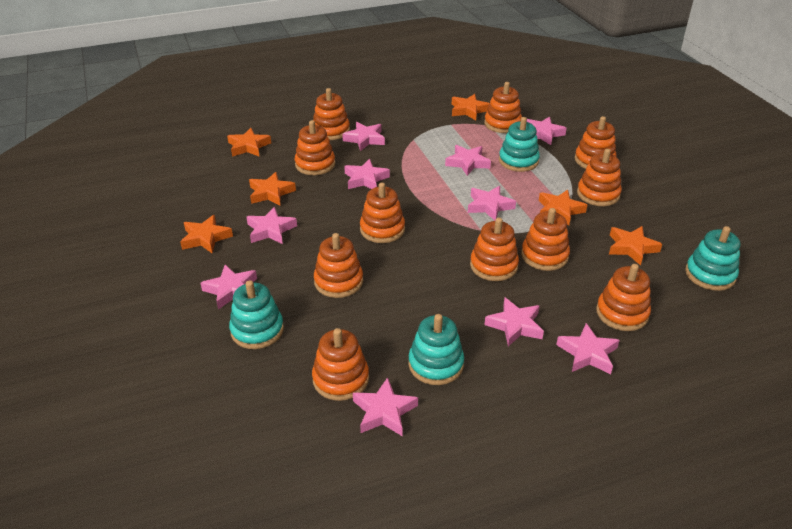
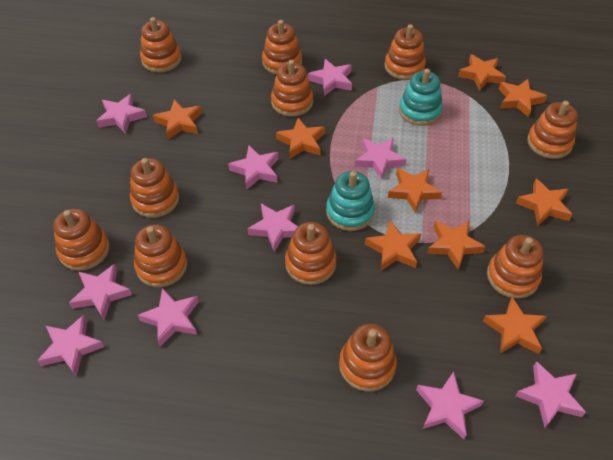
orange star: 6 -> 9
turquoise stacking toy: 4 -> 2

